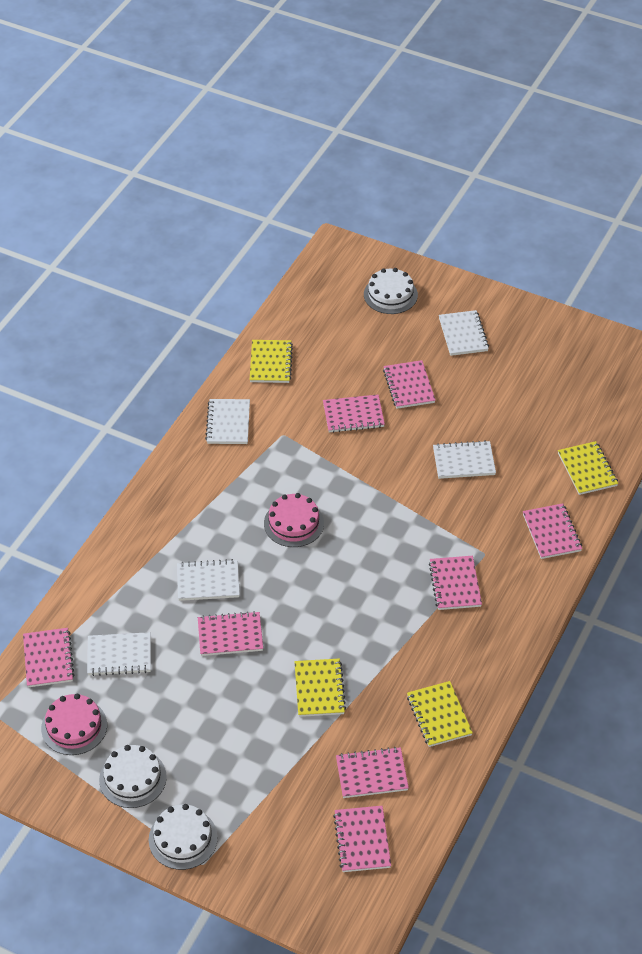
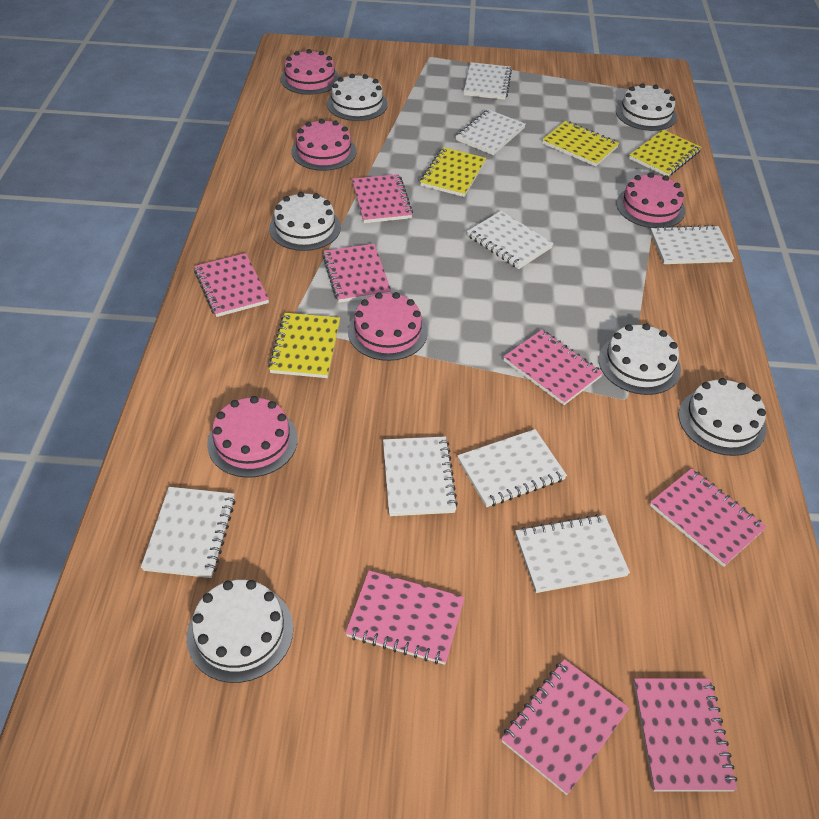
pink cake: 2 -> 5
white cake: 3 -> 6
white notebook: 5 -> 8

